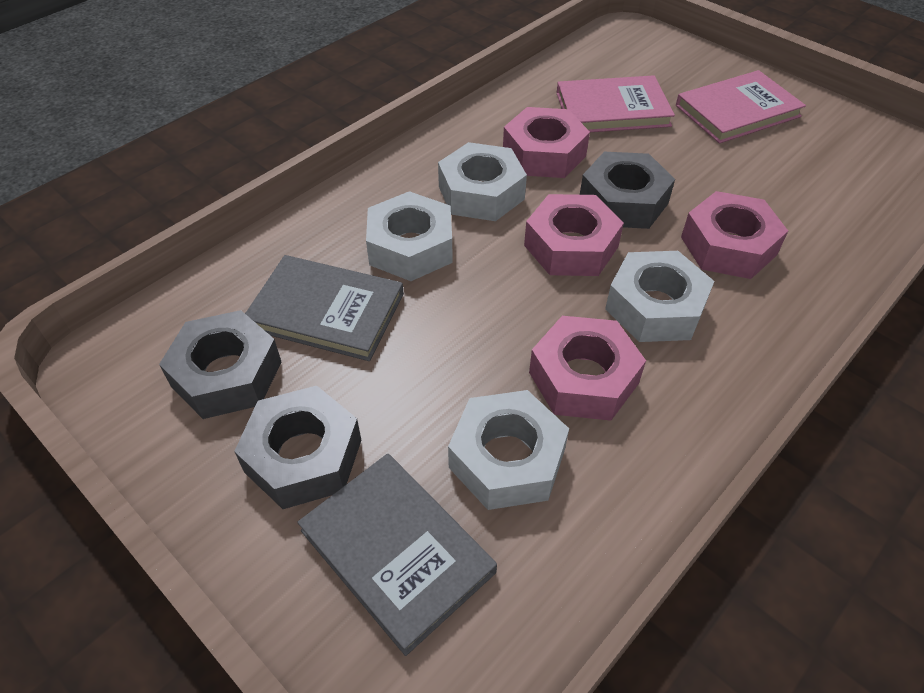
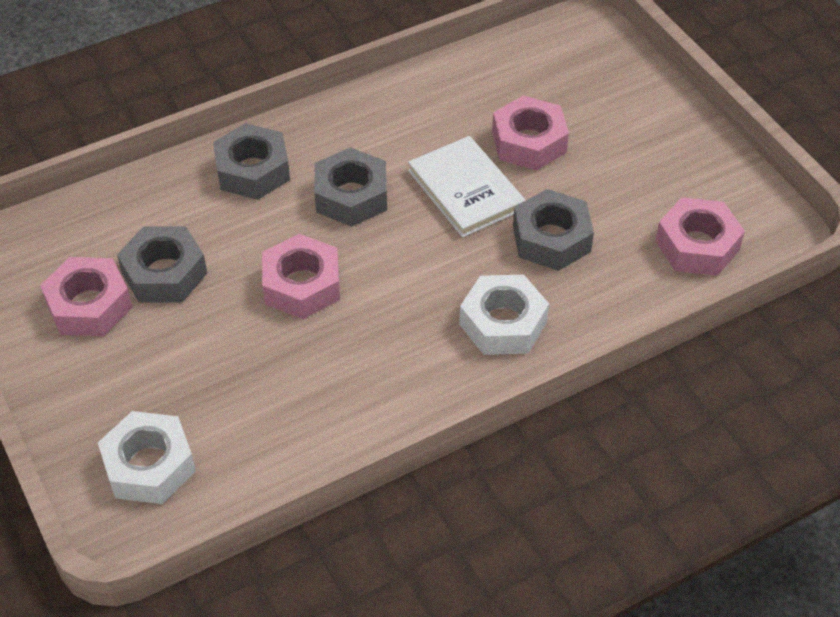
grey book: 2 -> 0
grey nut: 3 -> 4
pink book: 2 -> 0
white book: 0 -> 1
white nut: 4 -> 2

